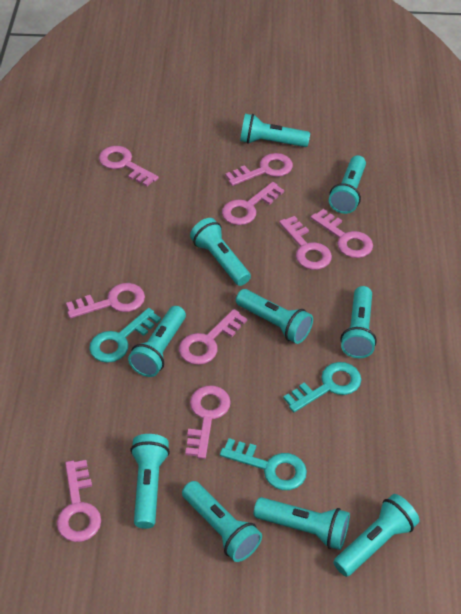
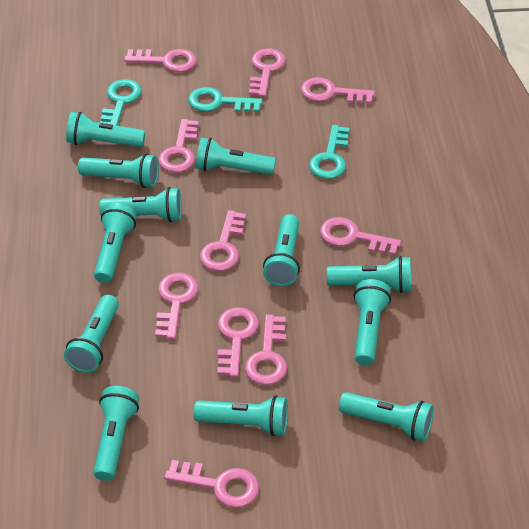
pink key: 9 -> 10
turquoise flashlight: 10 -> 12

